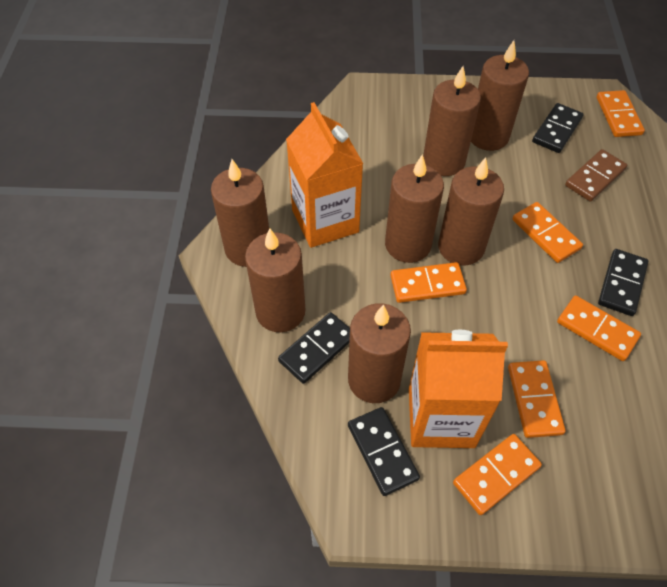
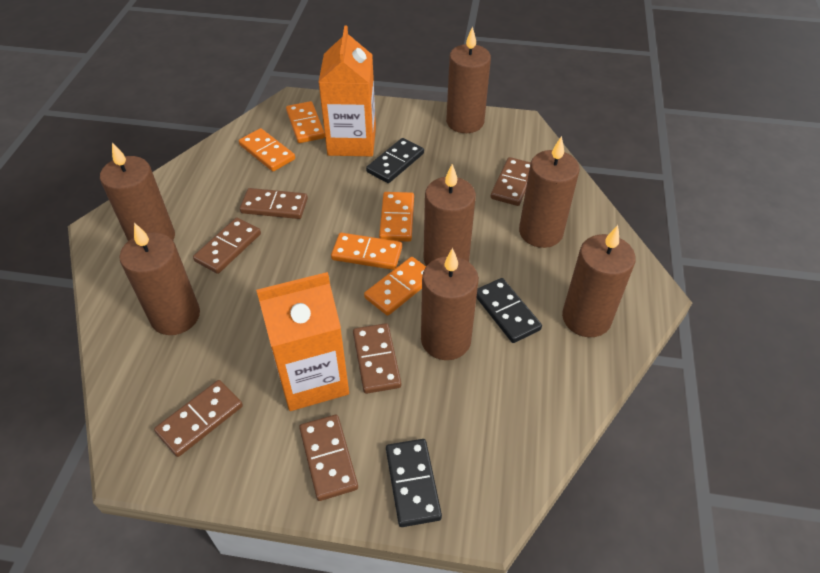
black domino: 4 -> 3
brown domino: 1 -> 6
orange domino: 6 -> 5

